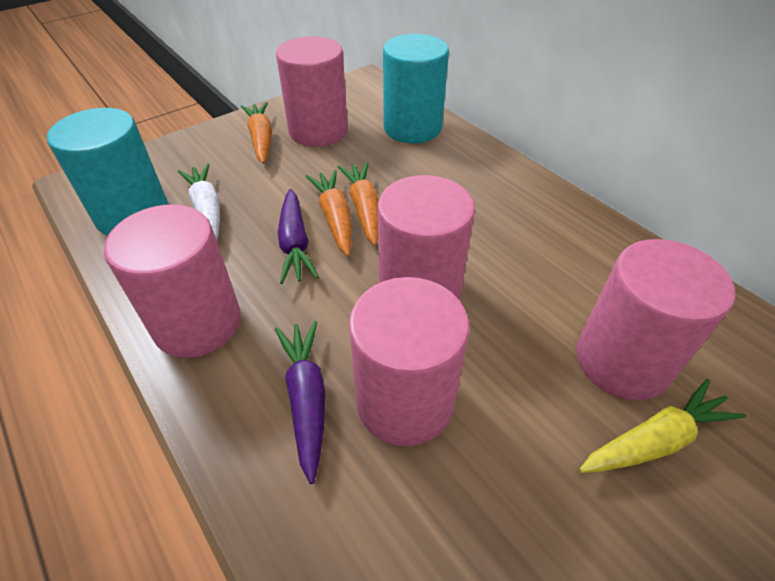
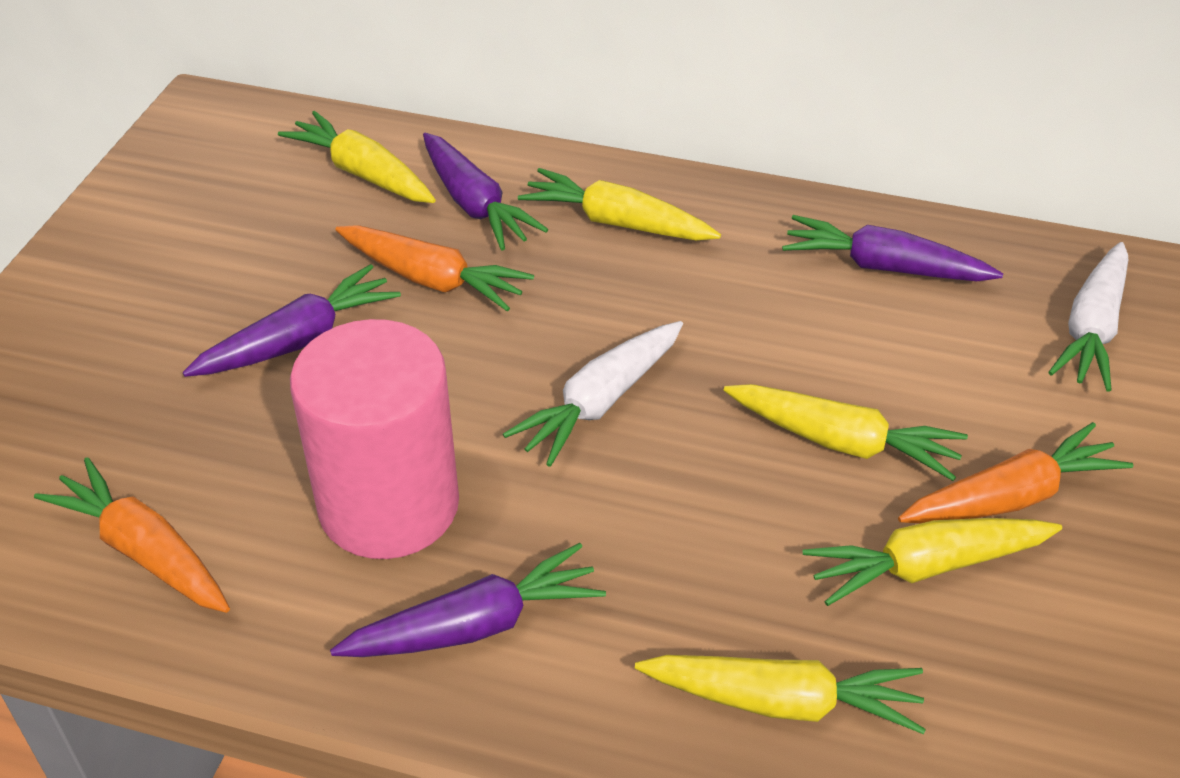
pink cylinder: 5 -> 1
purple carrot: 2 -> 4
turquoise cylinder: 2 -> 0
white carrot: 1 -> 2
yellow carrot: 1 -> 5

